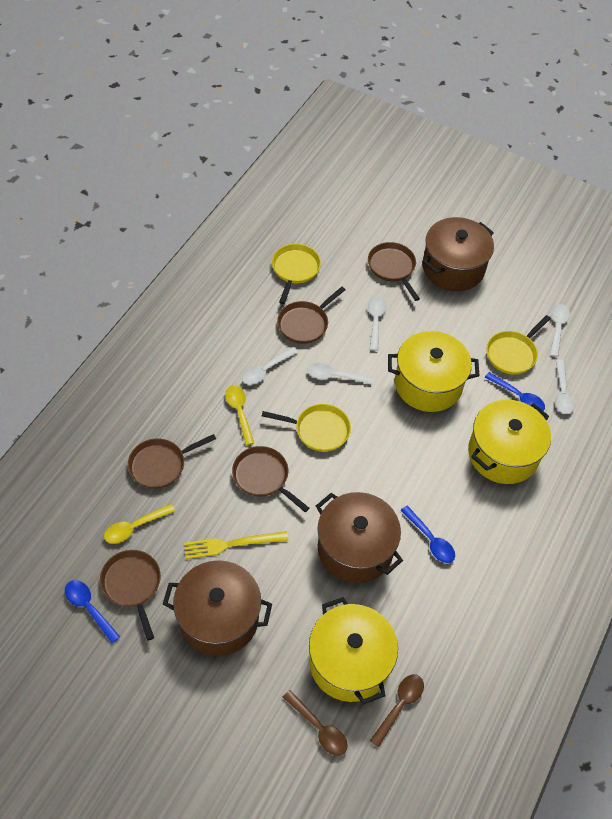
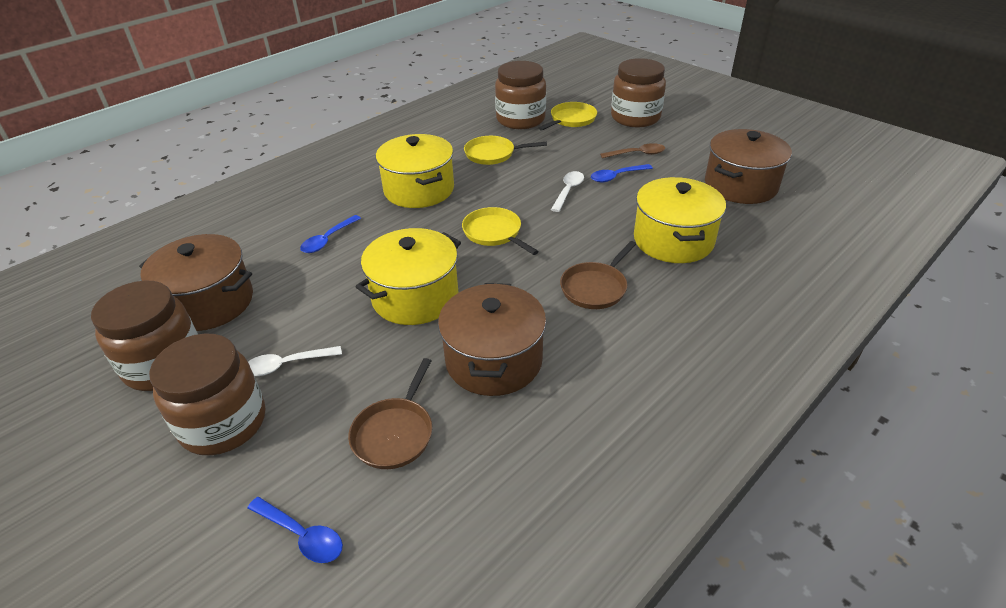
brown jar: 0 -> 4
brown pan: 5 -> 2
brown spoon: 2 -> 1
white spoon: 5 -> 2
yellow fork: 1 -> 0
yellow spoon: 2 -> 0

